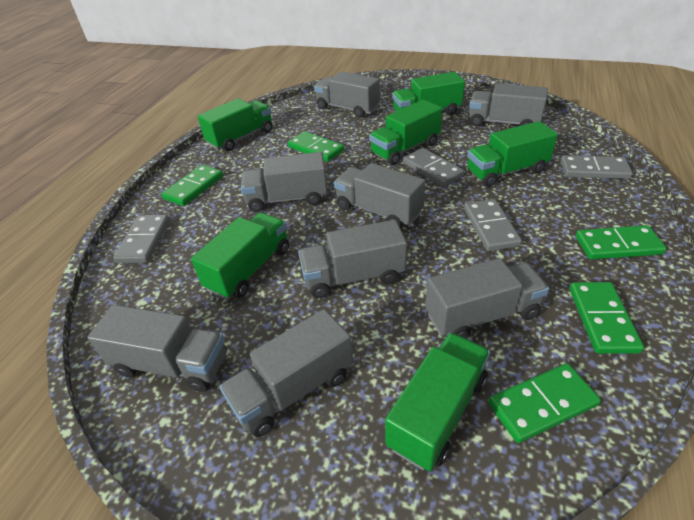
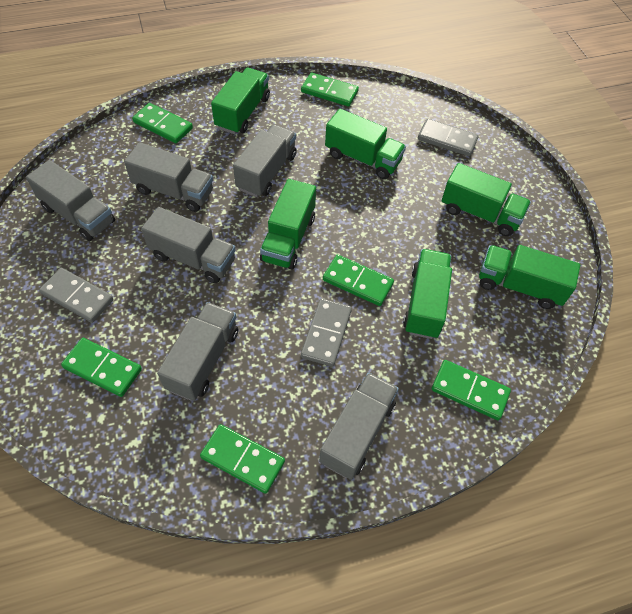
green domino: 5 -> 6
grey domino: 4 -> 3
grey truck: 8 -> 6

